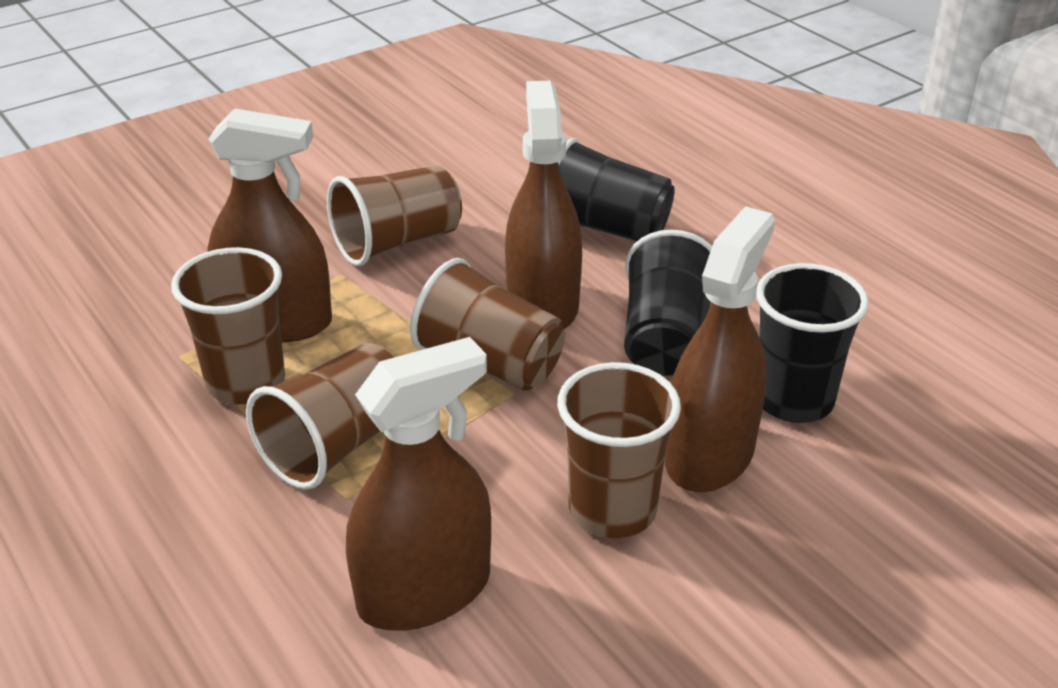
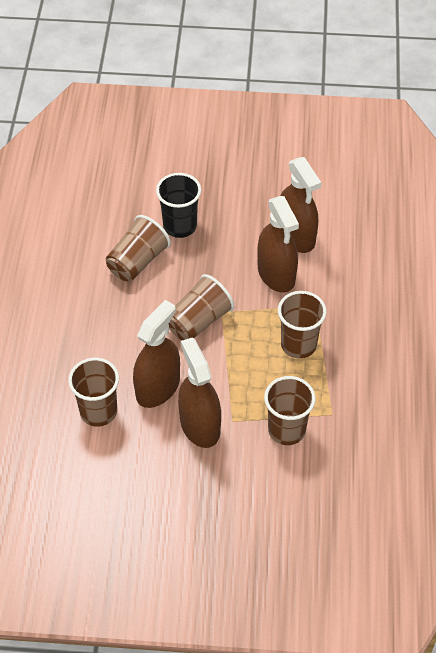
black cup: 3 -> 1

